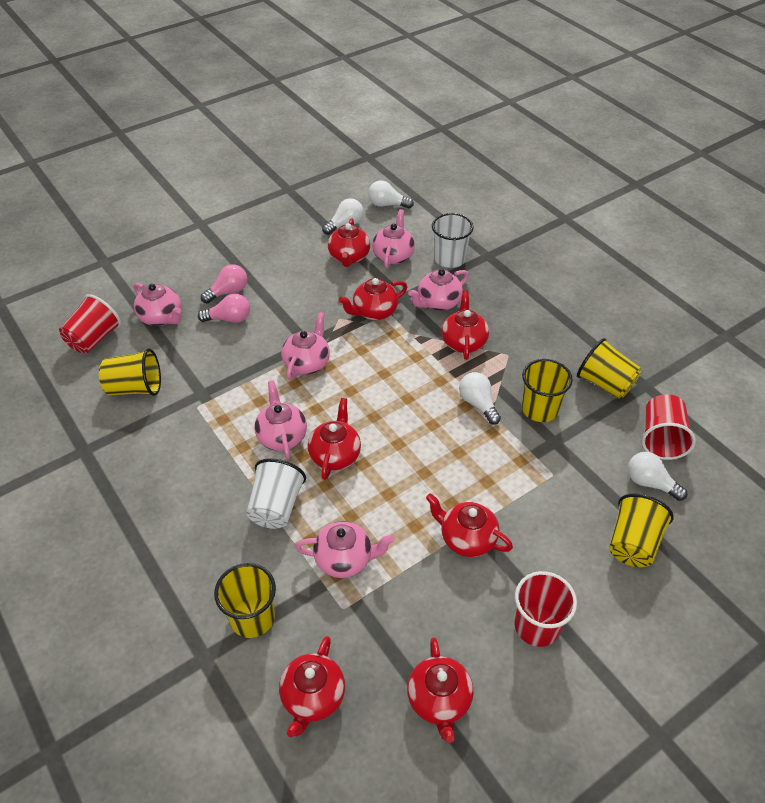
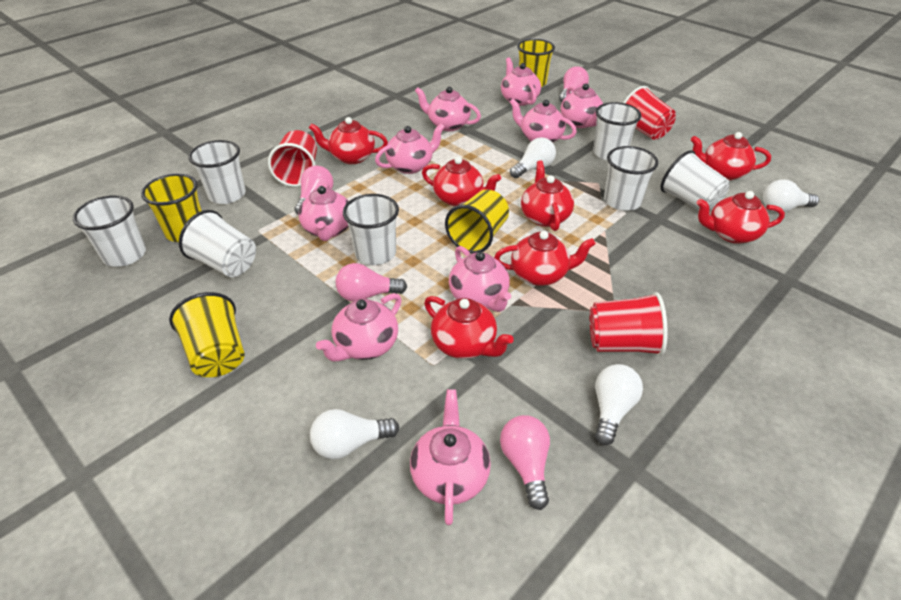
pink light bulb: 2 -> 4
pink teapot: 6 -> 9
white cup: 2 -> 7
yellow cup: 5 -> 4

